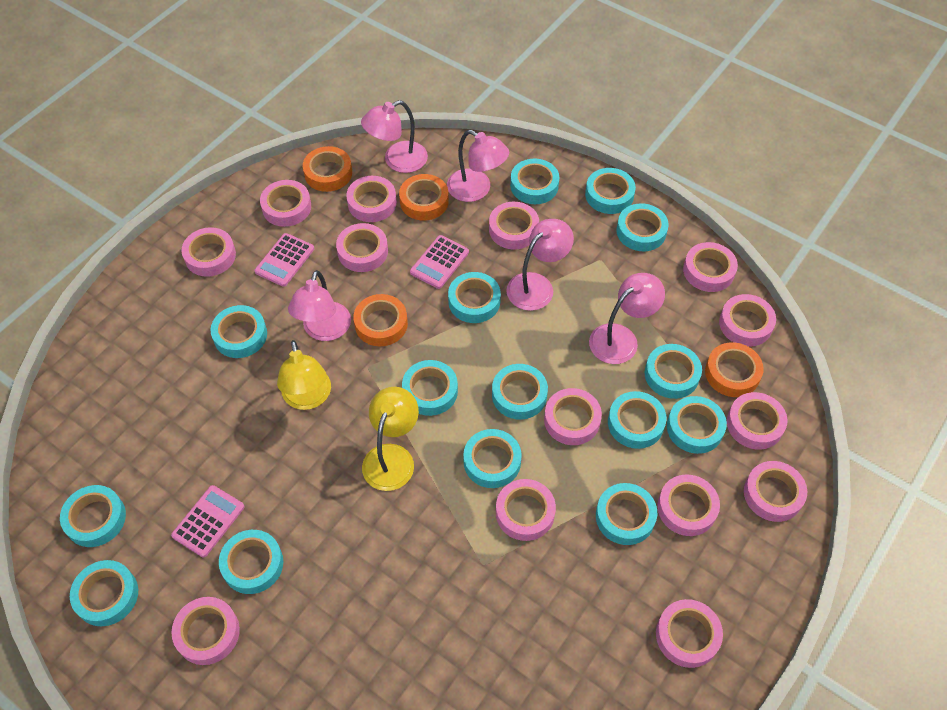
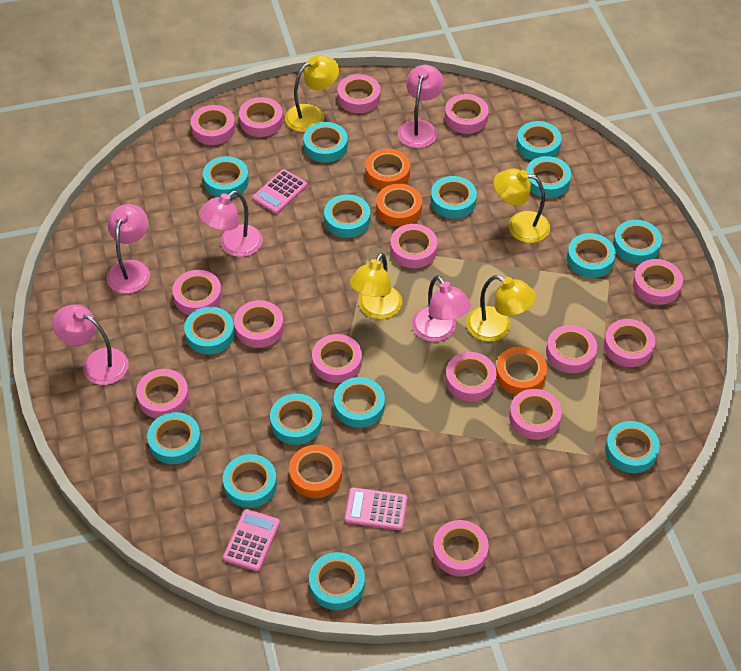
pink tape: 14 -> 15
yellow lamp: 2 -> 4

